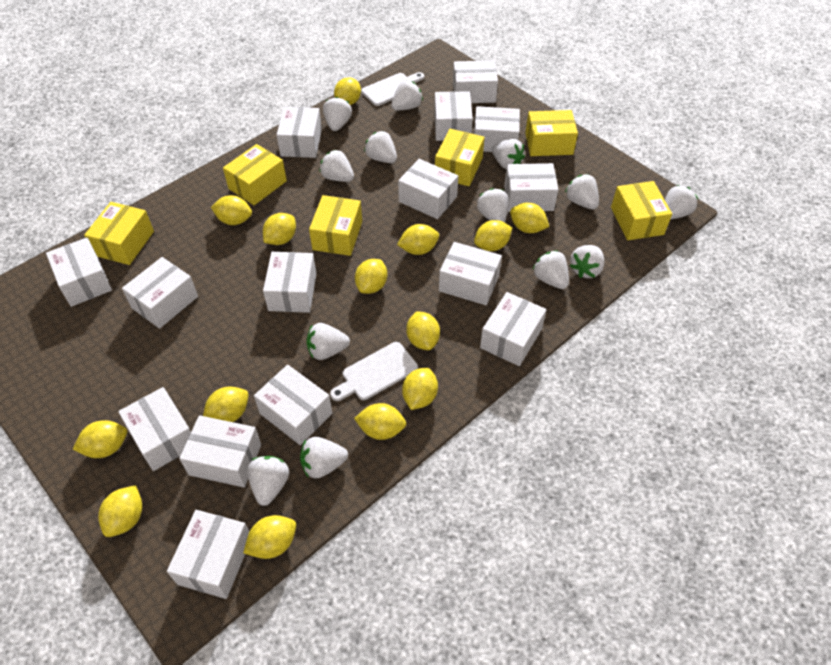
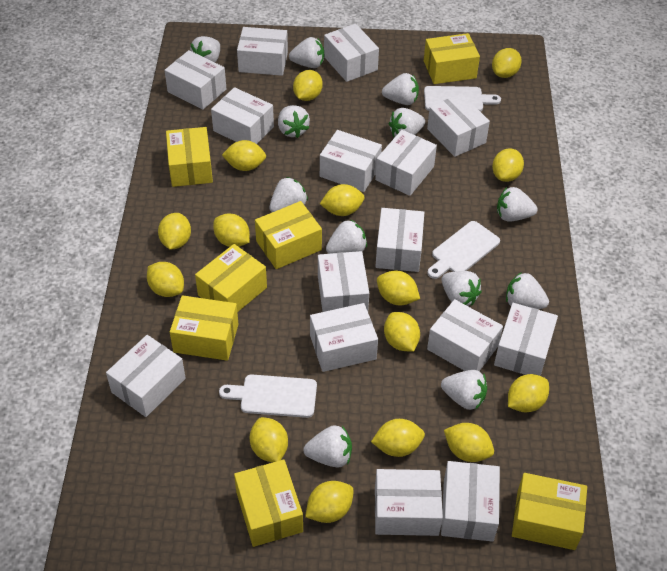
white cutting board: 2 -> 3
white strawberry: 13 -> 12
yellow box: 6 -> 7
yellow lemon: 14 -> 15

